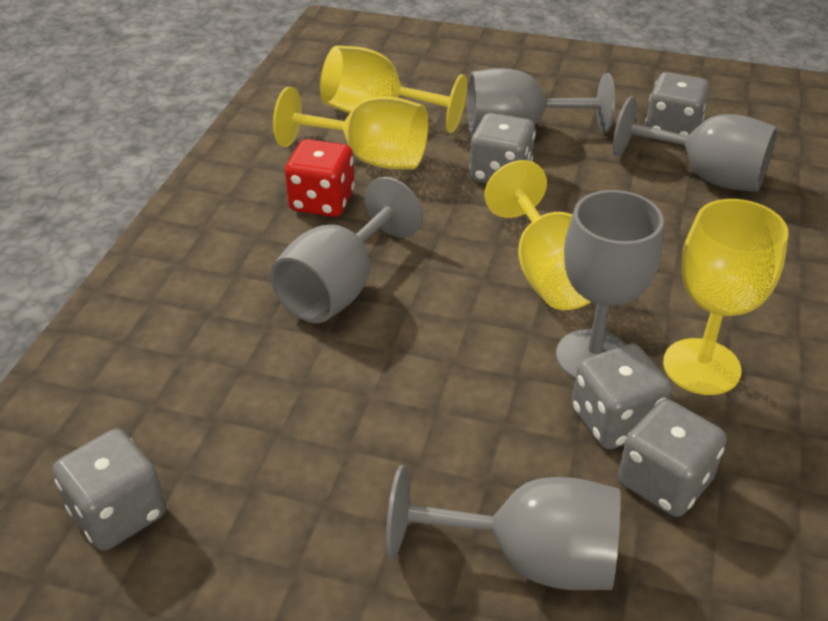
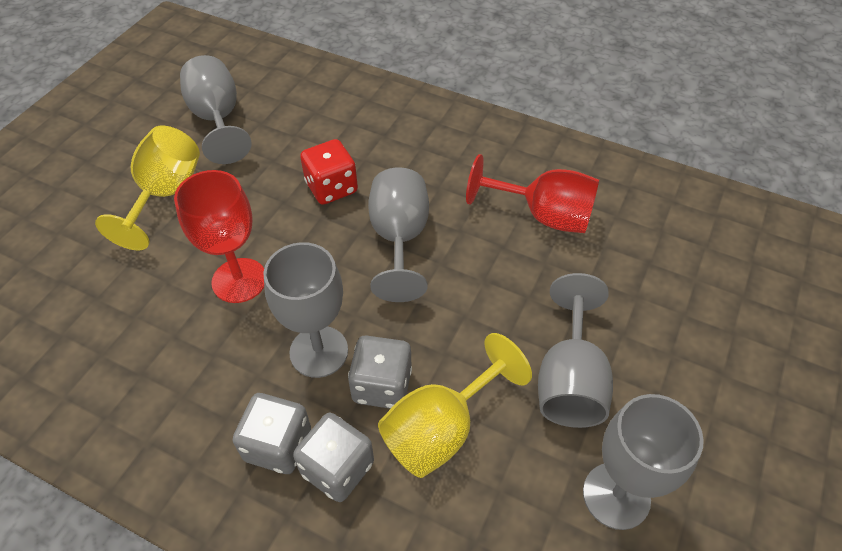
grey dice: 5 -> 3
red goblet: 0 -> 2
yellow goblet: 4 -> 2

